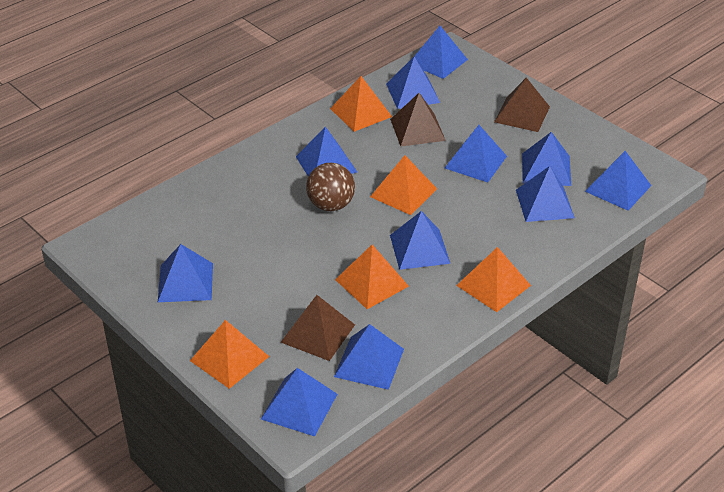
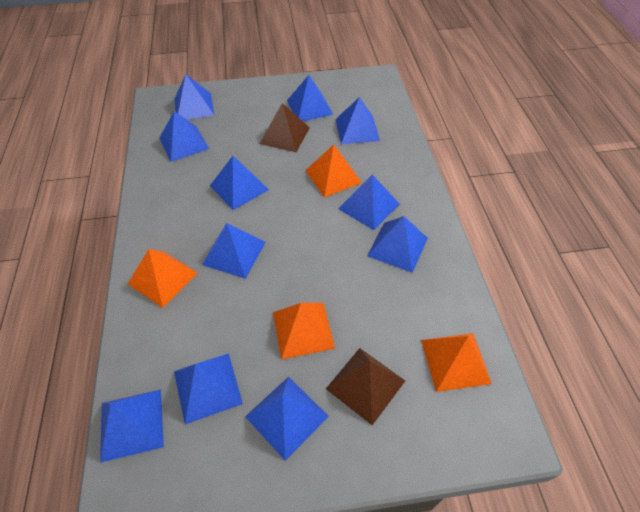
brown ball: 1 -> 0
brown pyramid: 3 -> 2
orange pyramid: 5 -> 4

